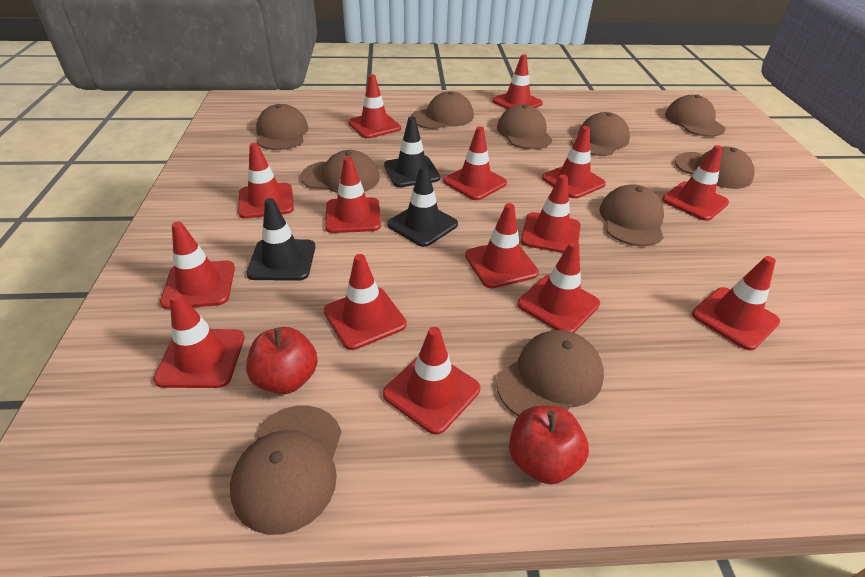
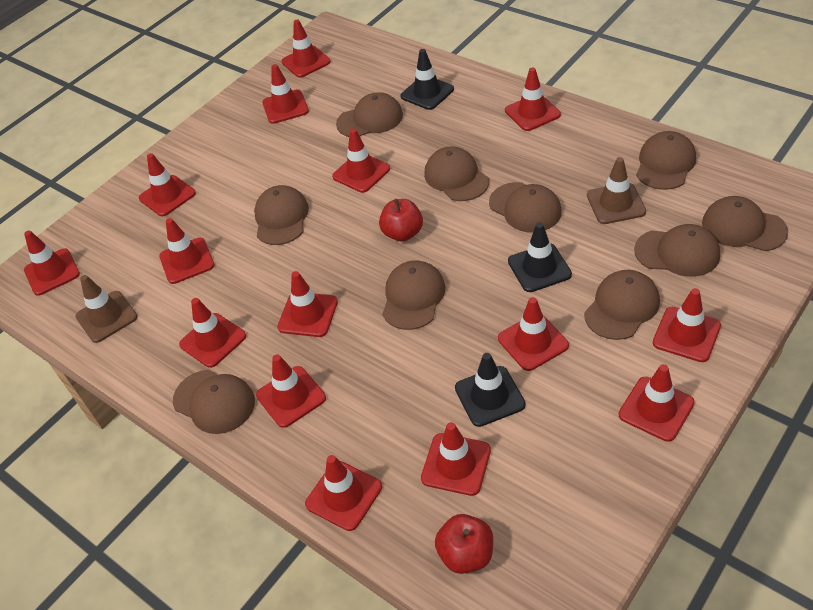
brown traffic cone: 0 -> 2

